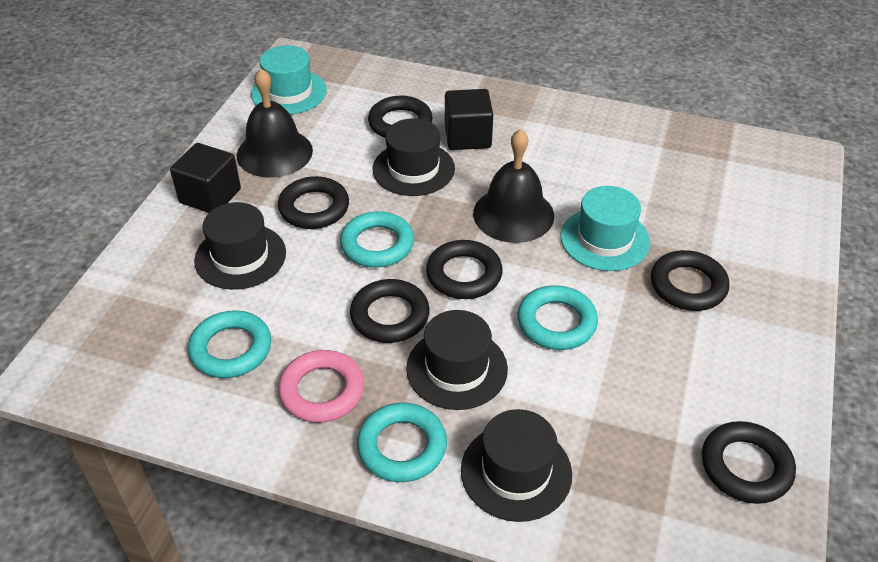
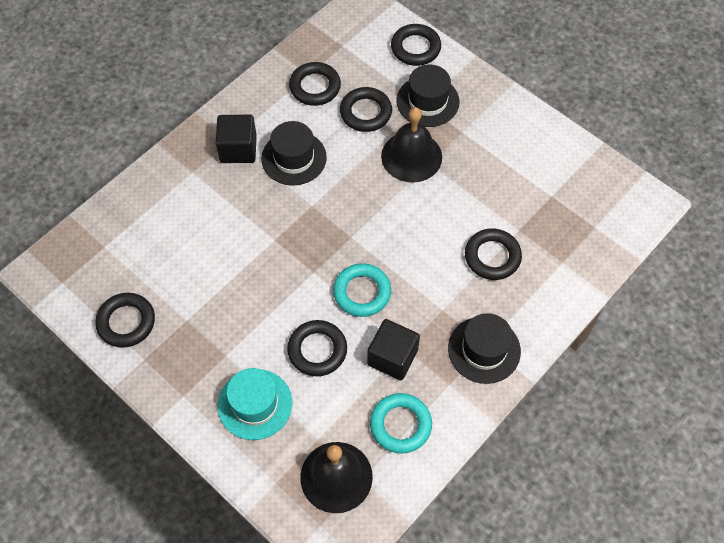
black hat: 4 -> 3
pink ring: 1 -> 0
turquoise hat: 2 -> 1
turquoise ring: 4 -> 2

